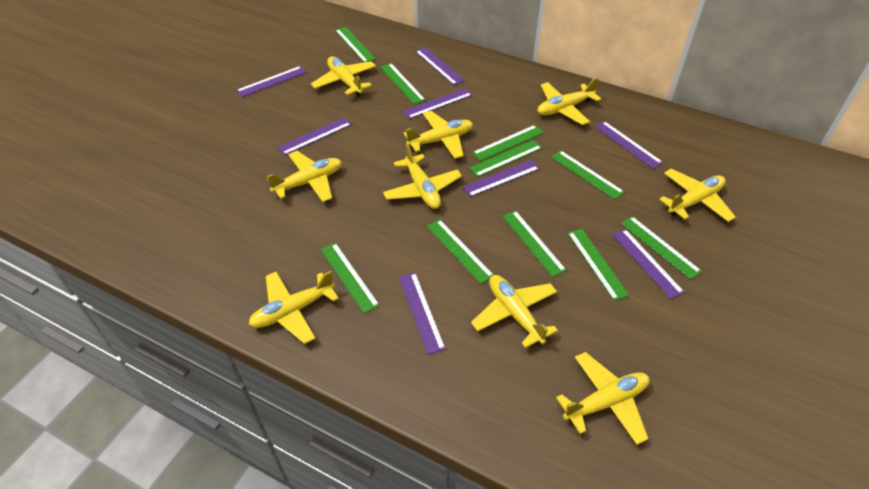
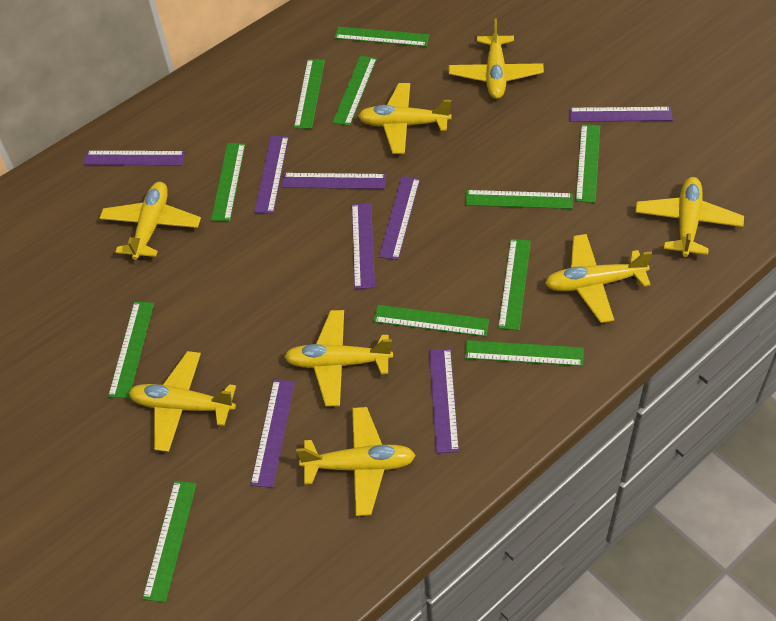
green ruler: 10 -> 11
yellow plane: 9 -> 8

